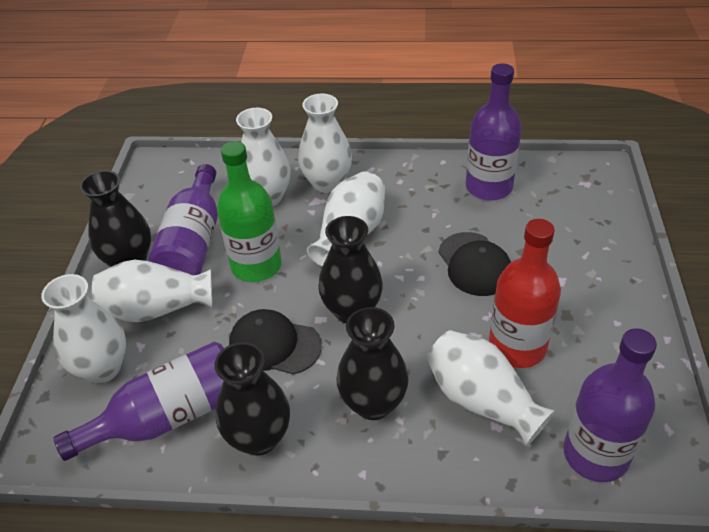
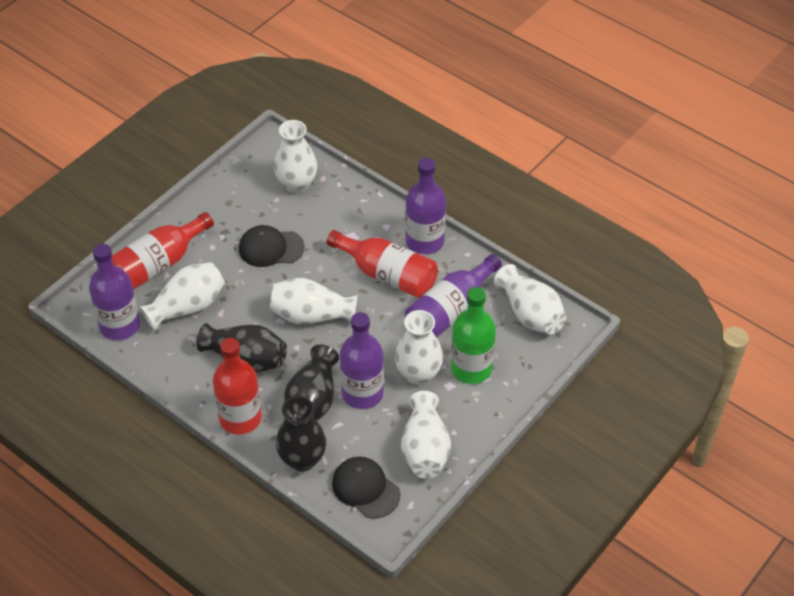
black vase: 4 -> 3
red bottle: 1 -> 3

